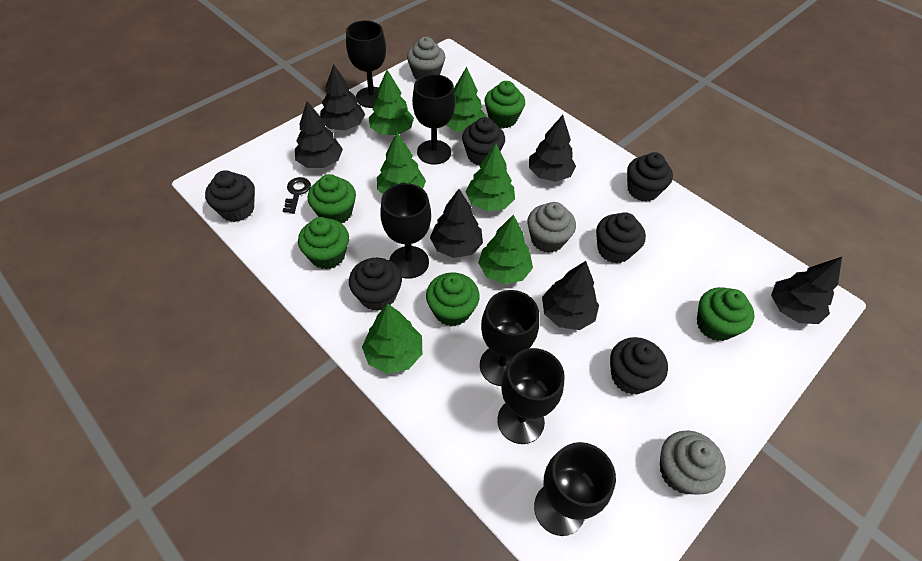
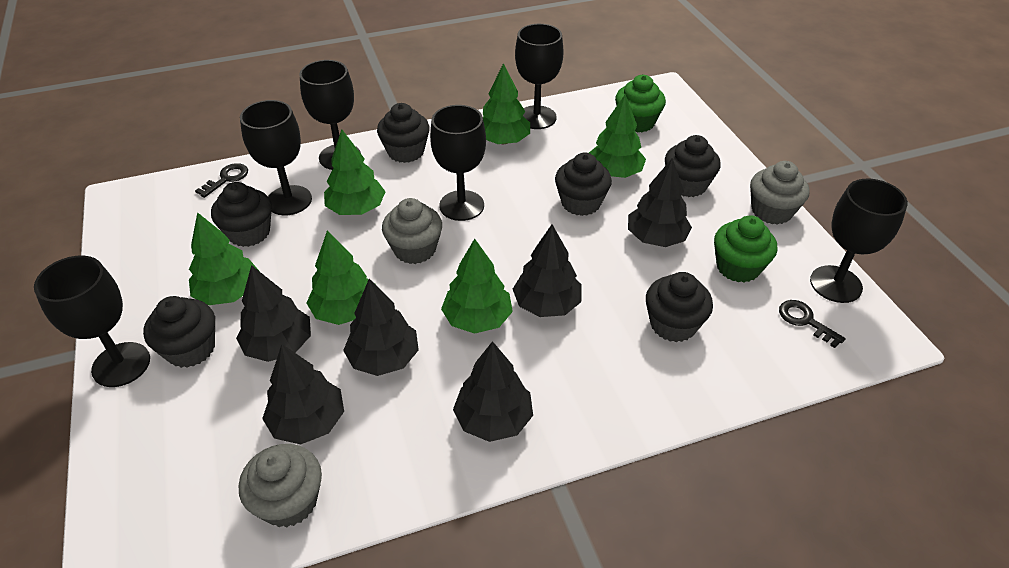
black key: 1 -> 2
green cupcake: 5 -> 2

